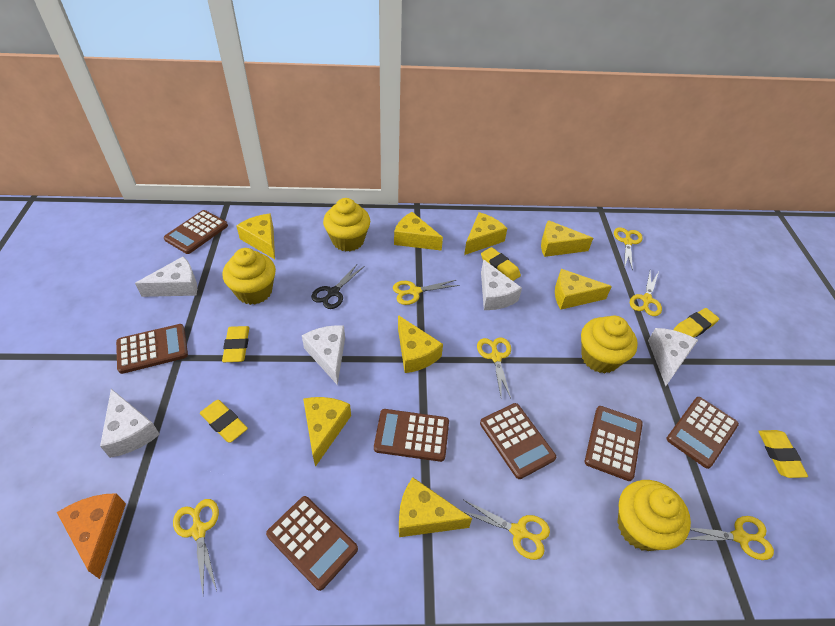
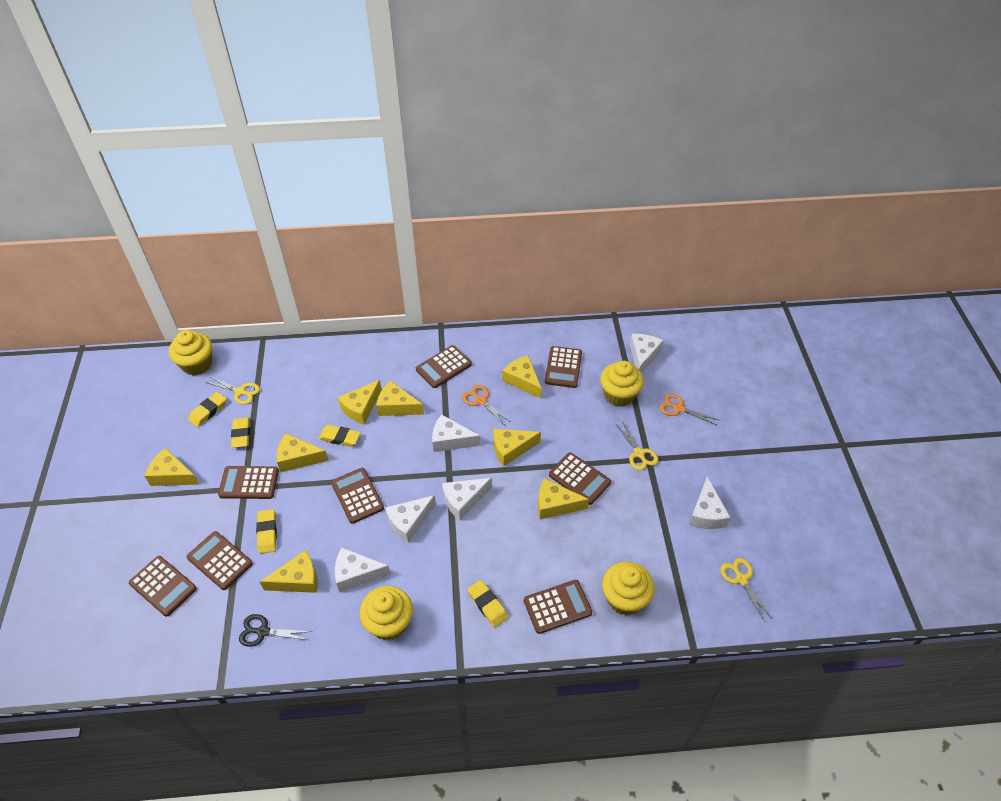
brown calculator: 7 -> 8
orange cheese: 1 -> 0
orange scissors: 0 -> 2
white cheese: 5 -> 6
yellow scissors: 7 -> 3

